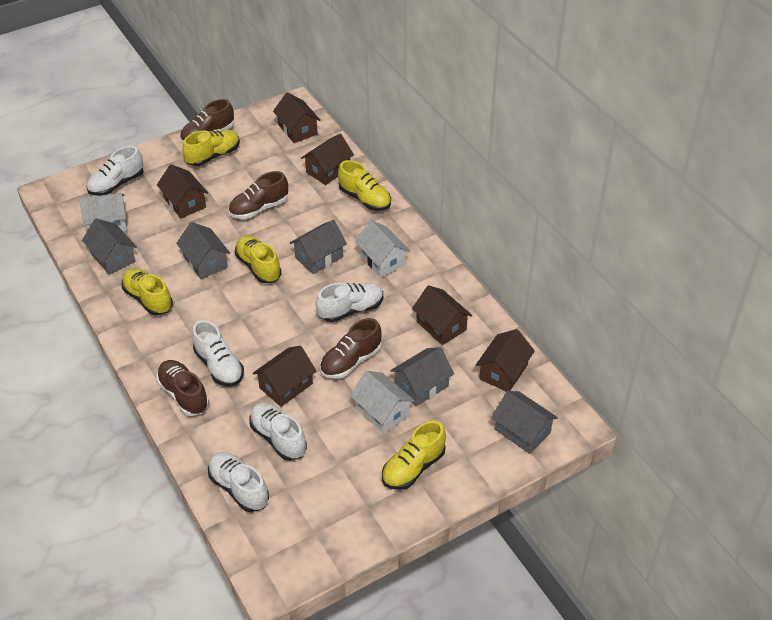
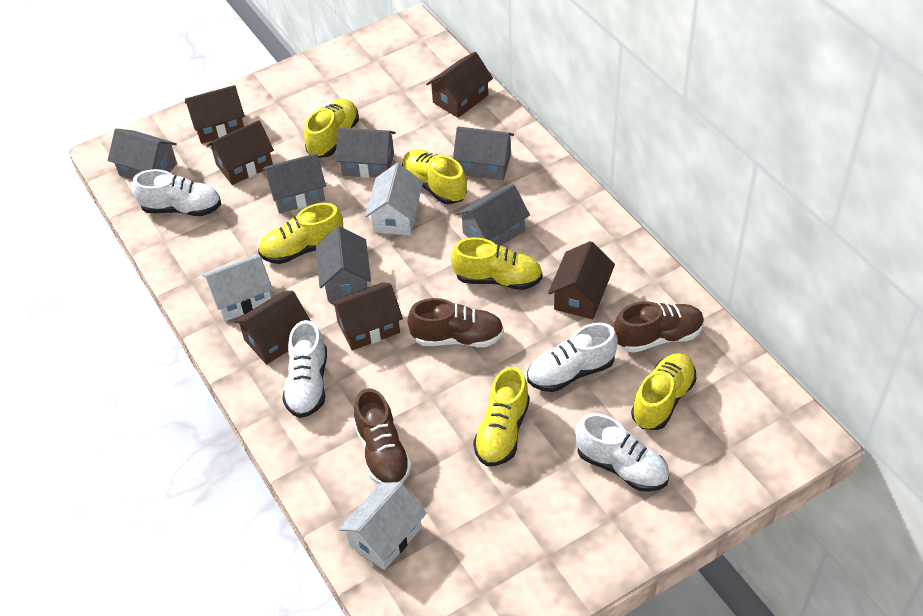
brown shoe: 4 -> 3
grey house: 5 -> 6
white shoe: 5 -> 4
yellow shoe: 5 -> 6

